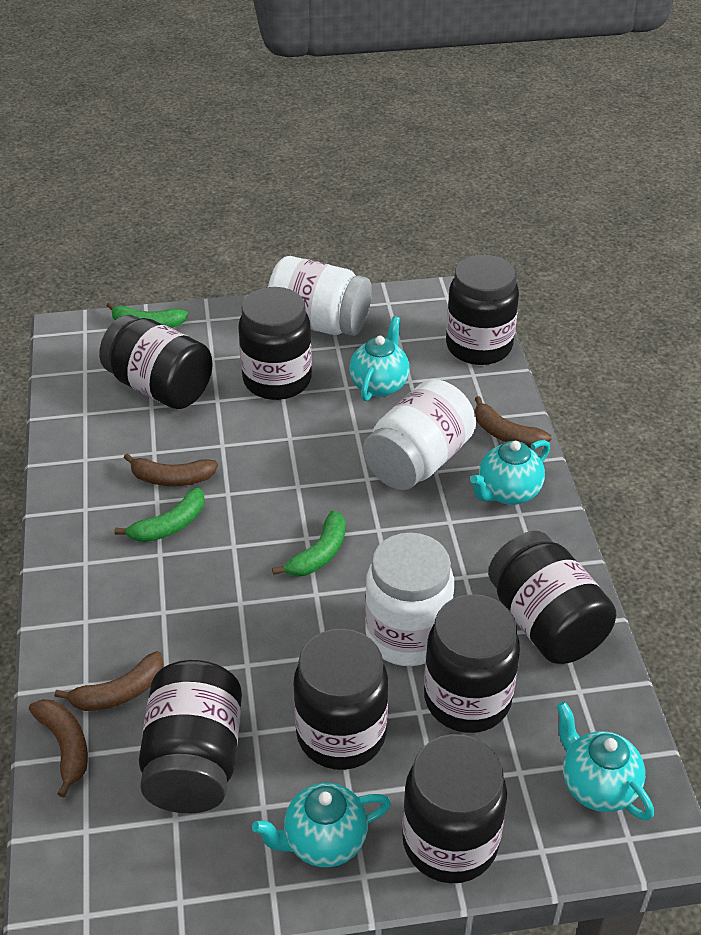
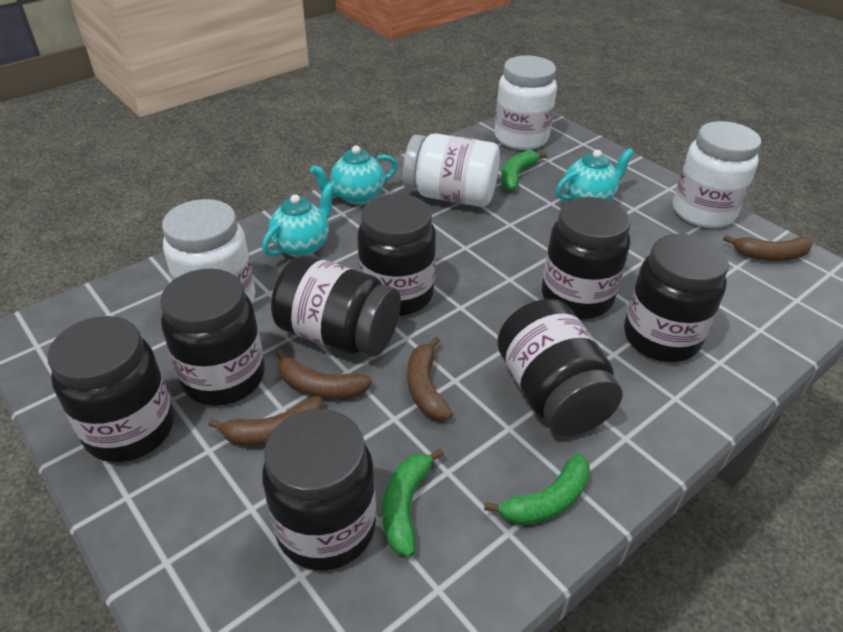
turquoise teapot: 4 -> 3
white jar: 3 -> 4

